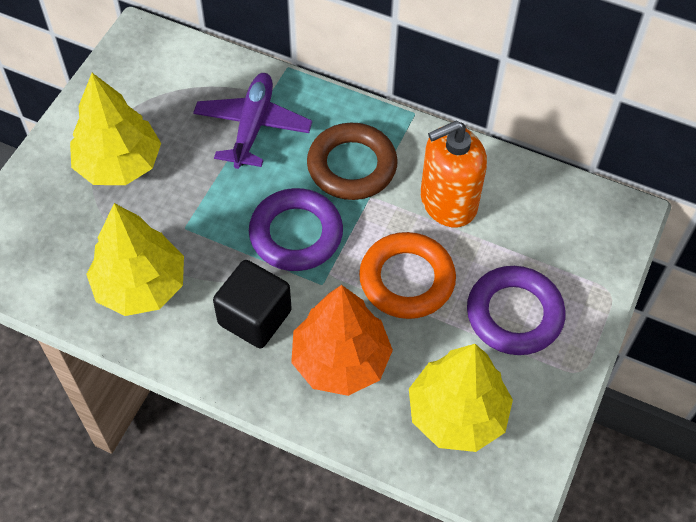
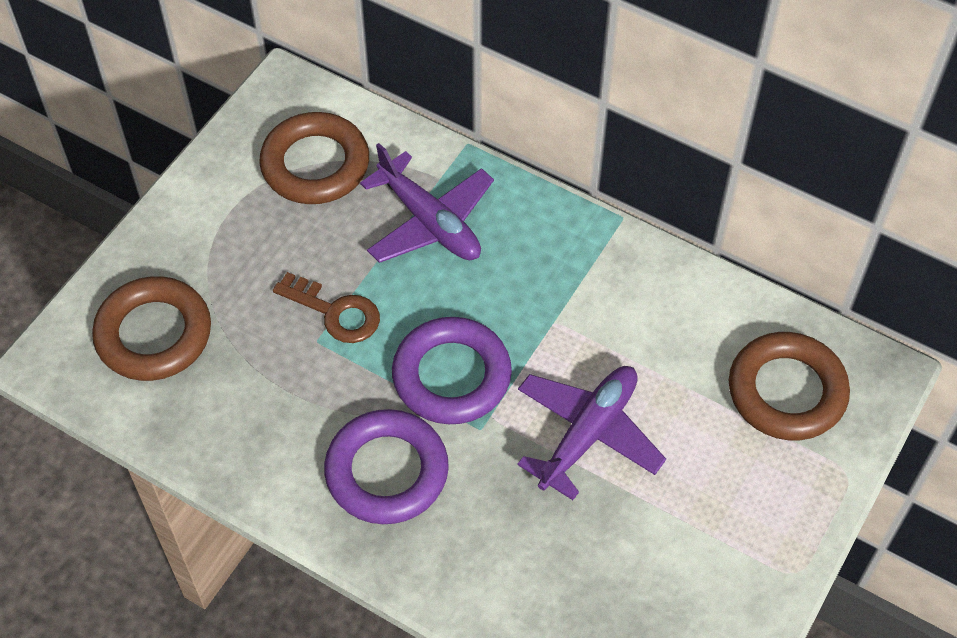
black cube: 1 -> 0
brown key: 0 -> 1
brown ring: 1 -> 3
orange ring: 1 -> 0
orange soap dispenser: 1 -> 0
orange tree: 1 -> 0
purple plane: 1 -> 2
yellow tree: 3 -> 0

